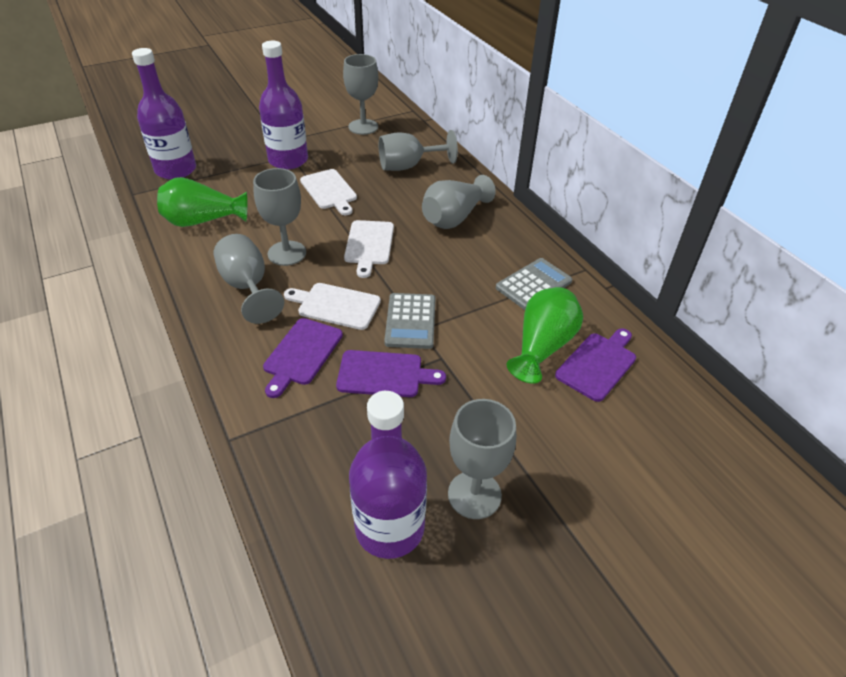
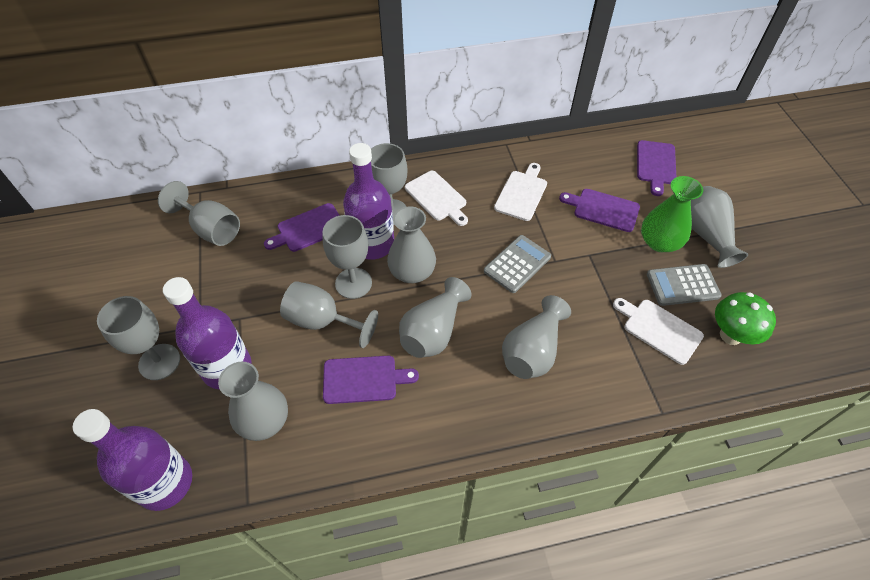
green mushroom: 0 -> 1
green vase: 2 -> 1
grey vase: 1 -> 5
purple cutting board: 3 -> 4

